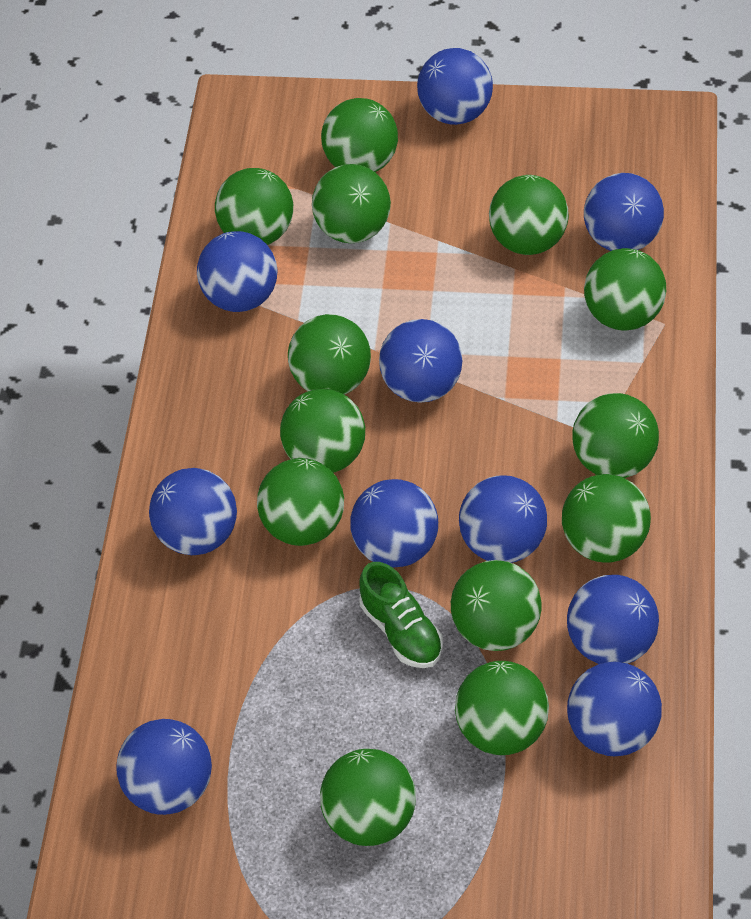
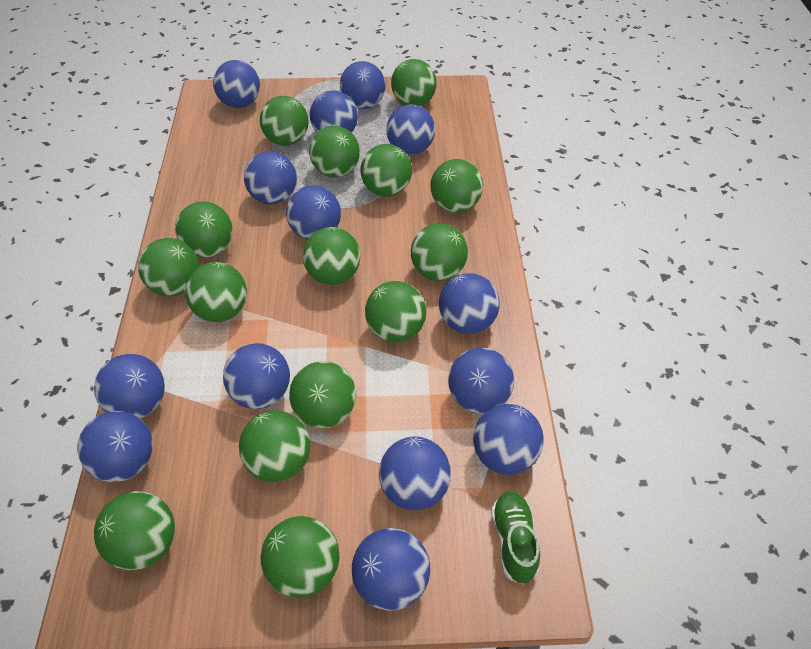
blue ball: 10 -> 14
green ball: 13 -> 15

